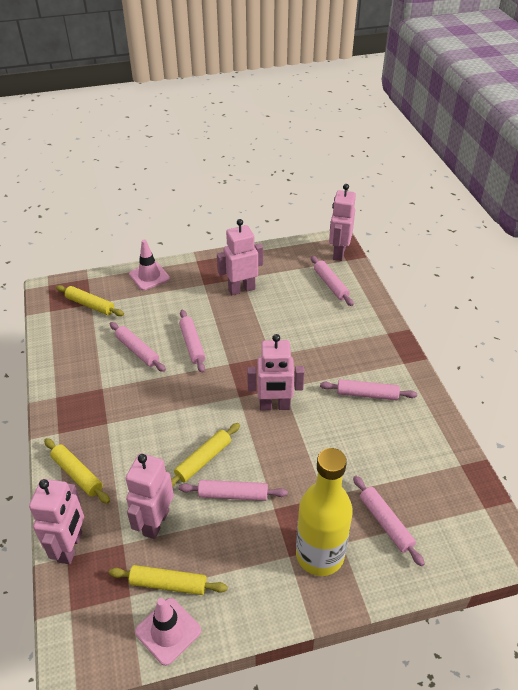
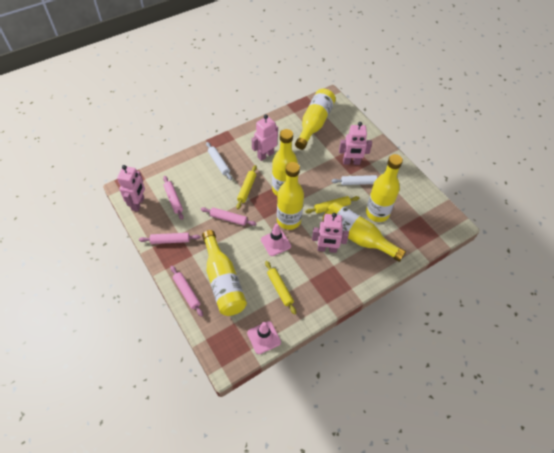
pink robot: 5 -> 4
pink rolling pin: 6 -> 4
white rolling pin: 0 -> 2
yellow bottle: 1 -> 6
yellow rolling pin: 4 -> 3

